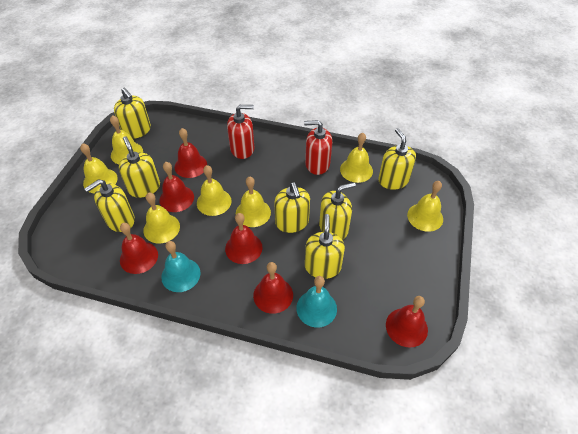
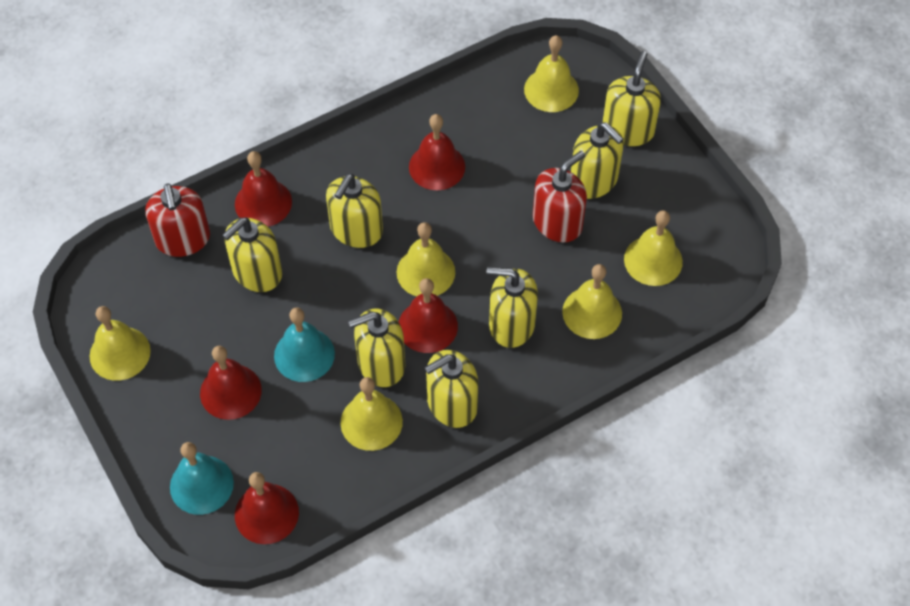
red bell: 6 -> 5
yellow bell: 7 -> 6

